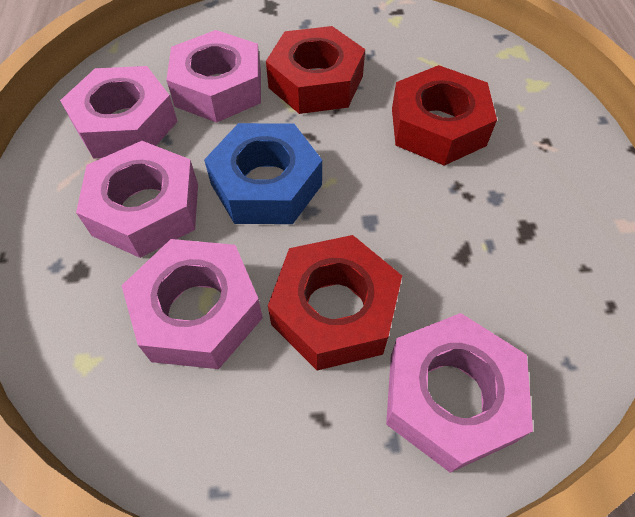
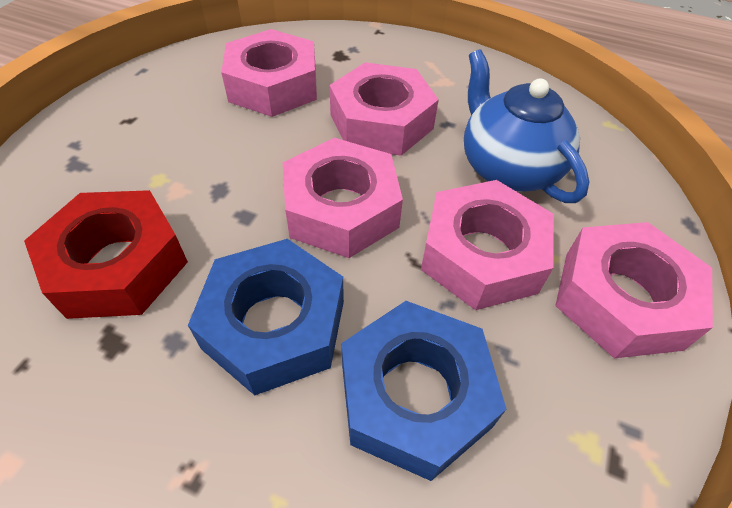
blue nut: 1 -> 2
blue teapot: 0 -> 1
red nut: 3 -> 1

